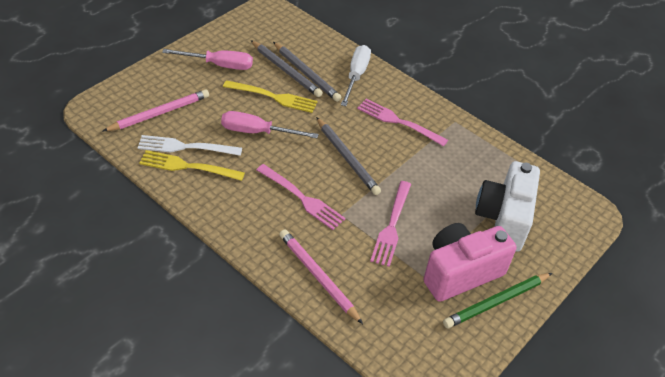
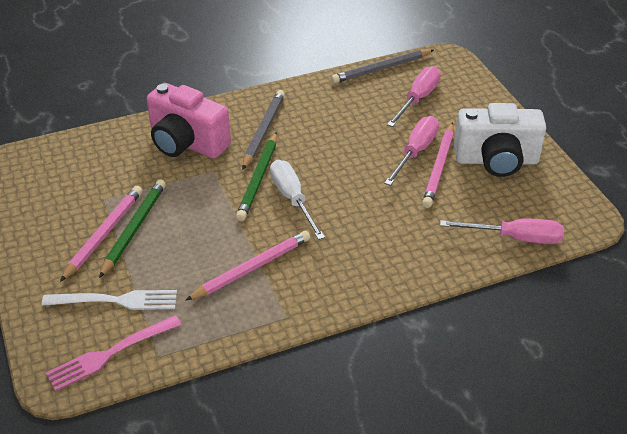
green pencil: 1 -> 2
grey pencil: 3 -> 2
pink fork: 3 -> 1
pink pencil: 2 -> 3
pink screwdriver: 2 -> 3
yellow fork: 2 -> 0

